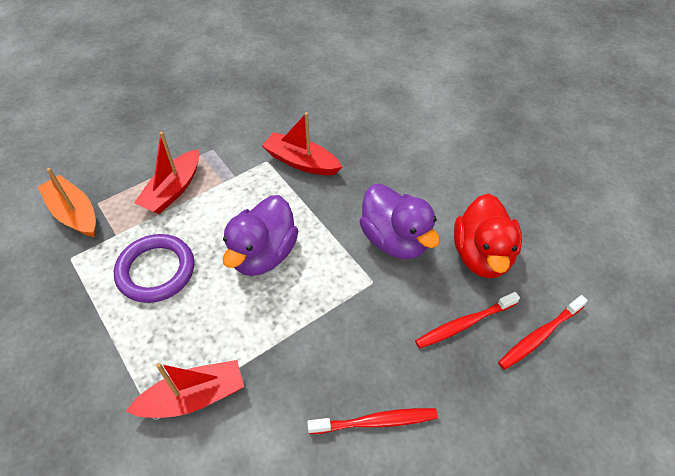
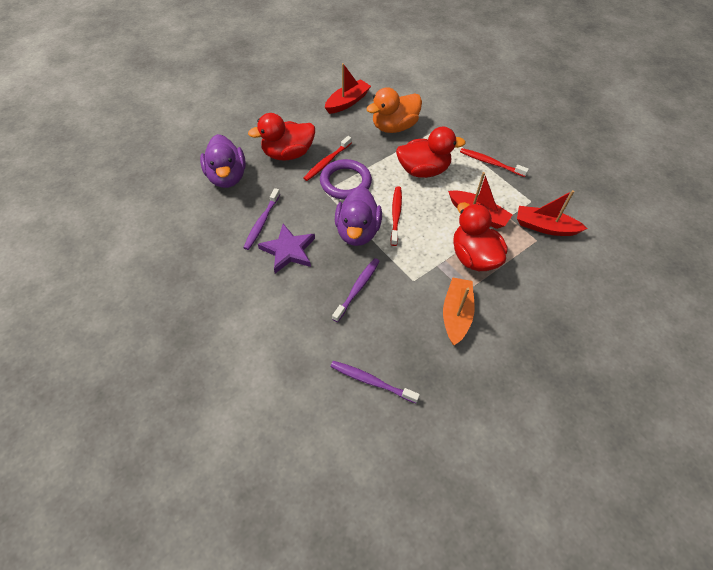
orange duck: 0 -> 1
purple star: 0 -> 1
purple toothbrush: 0 -> 3
red duck: 1 -> 3

